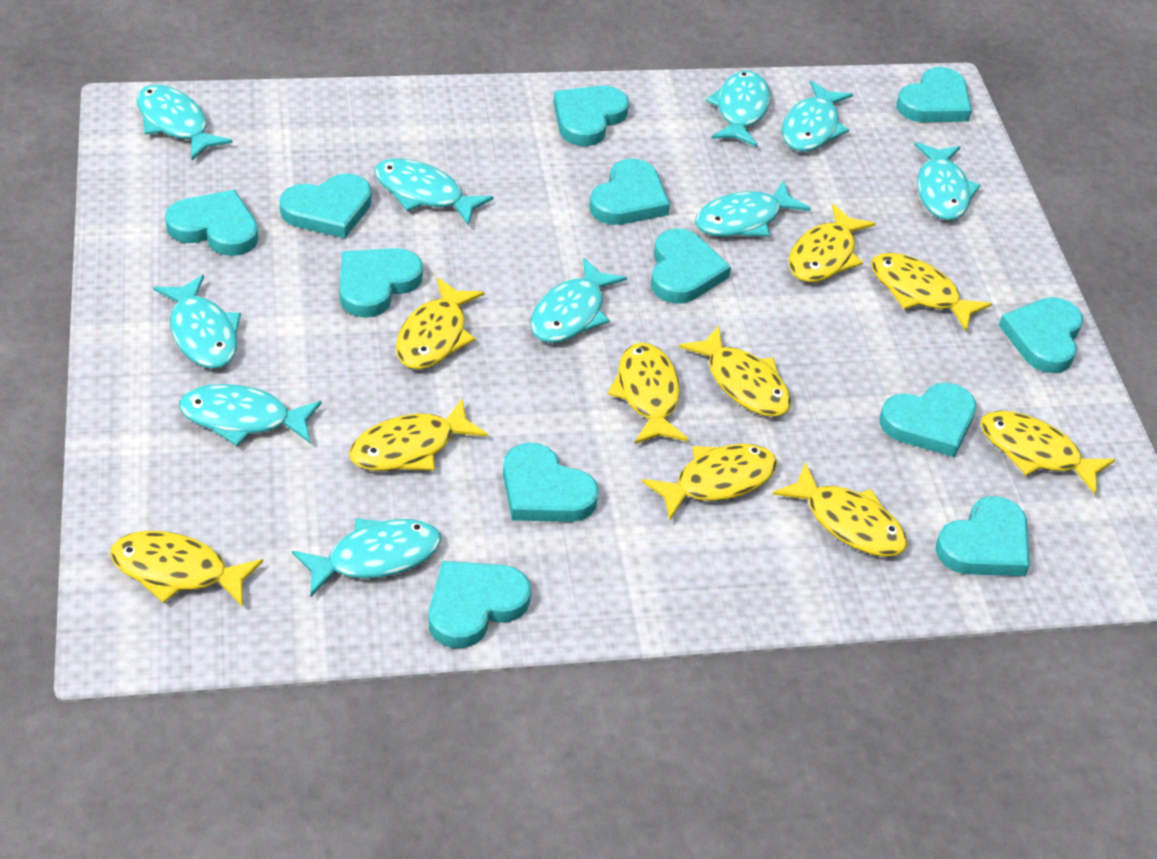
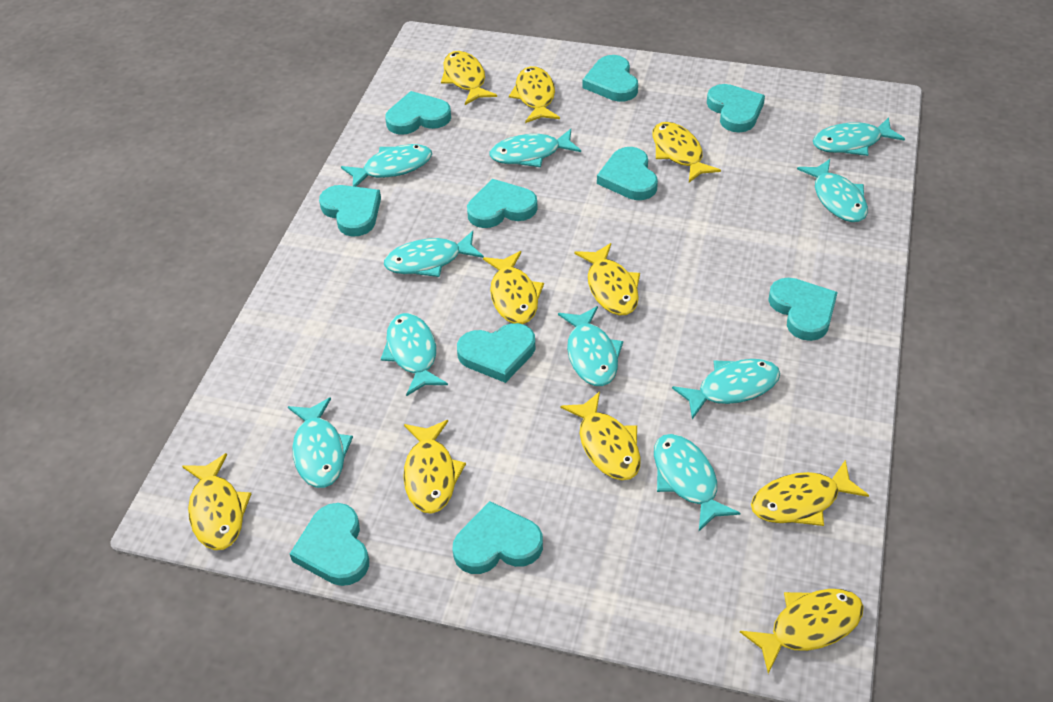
turquoise heart: 12 -> 10

